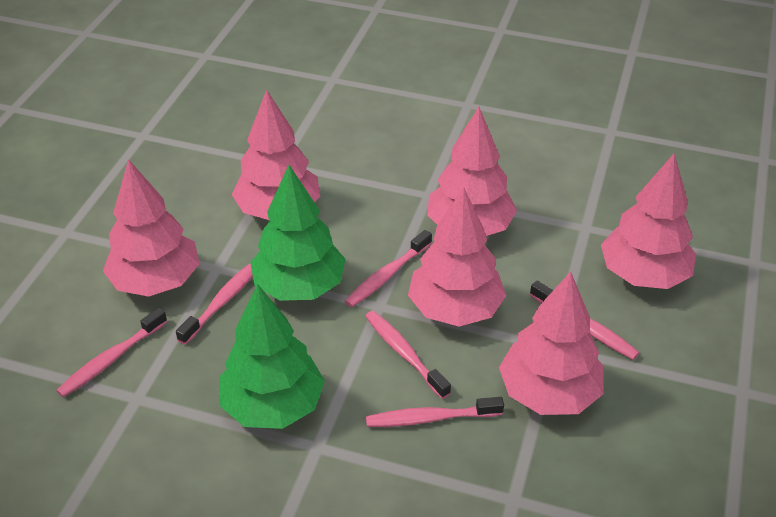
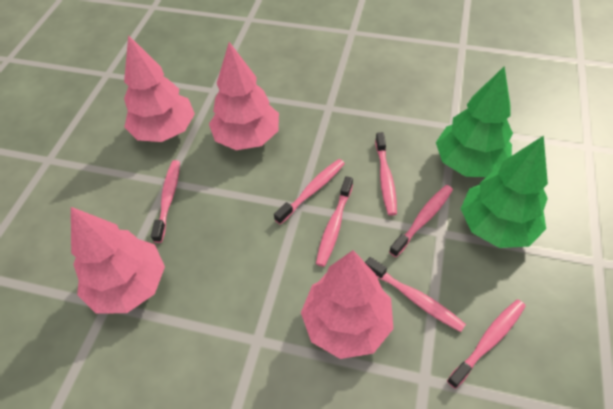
pink toothbrush: 6 -> 7
pink tree: 6 -> 4

